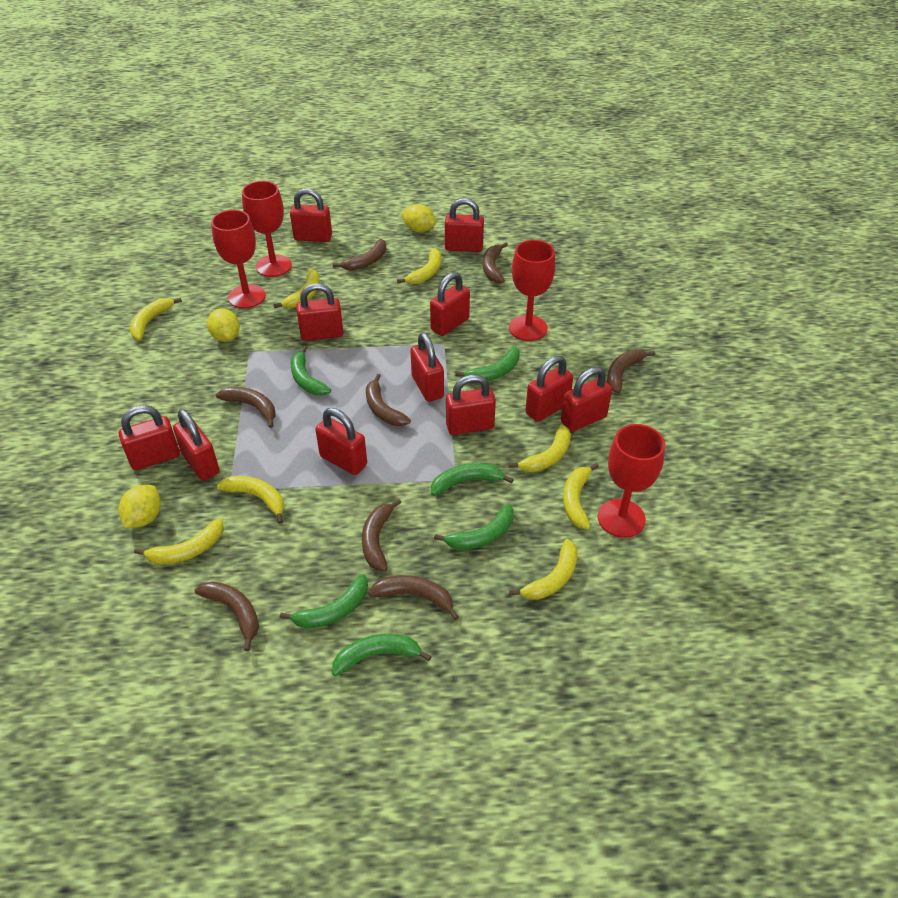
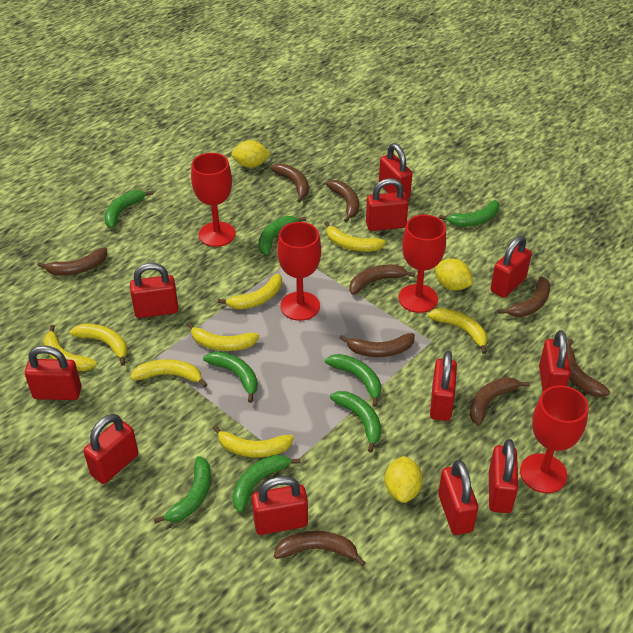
brown banana: 8 -> 9
green banana: 6 -> 8

